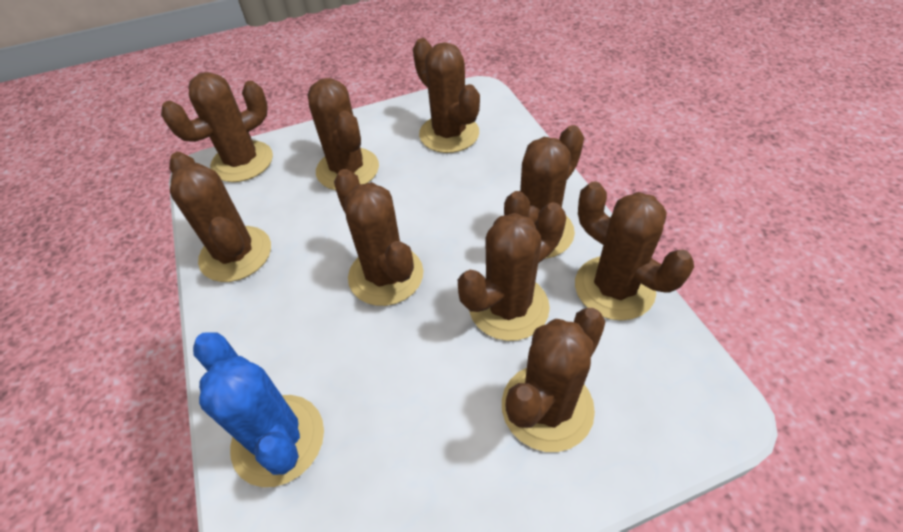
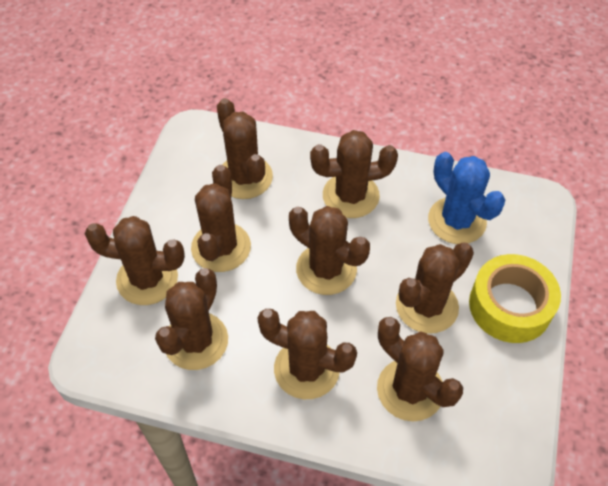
yellow tape: 0 -> 1

